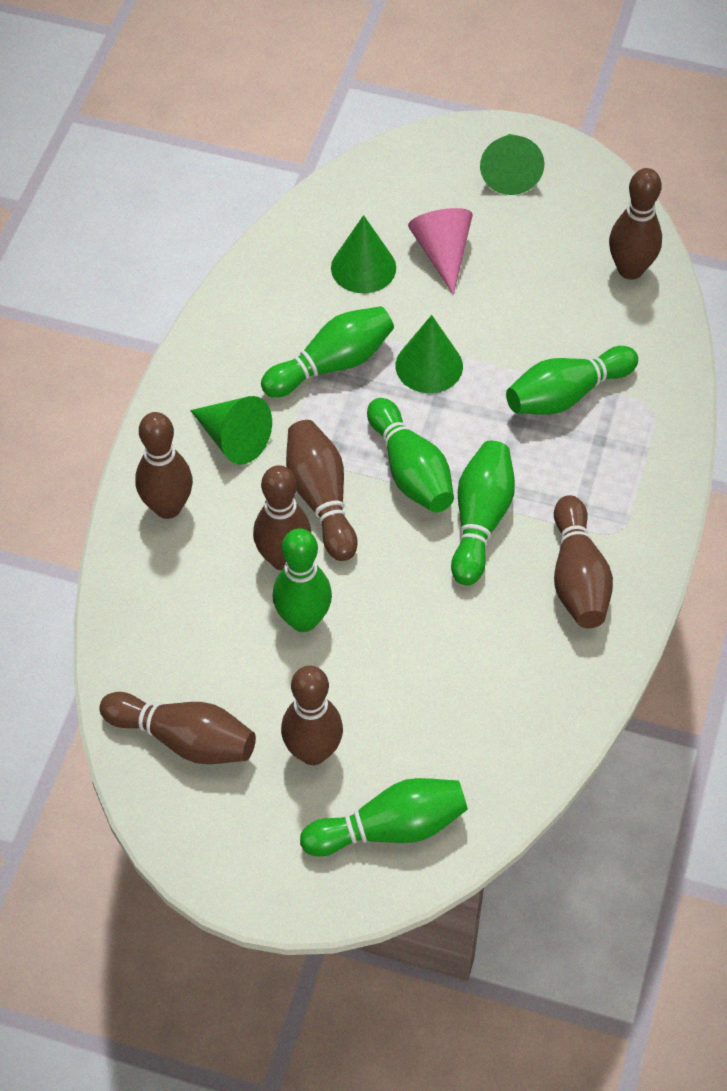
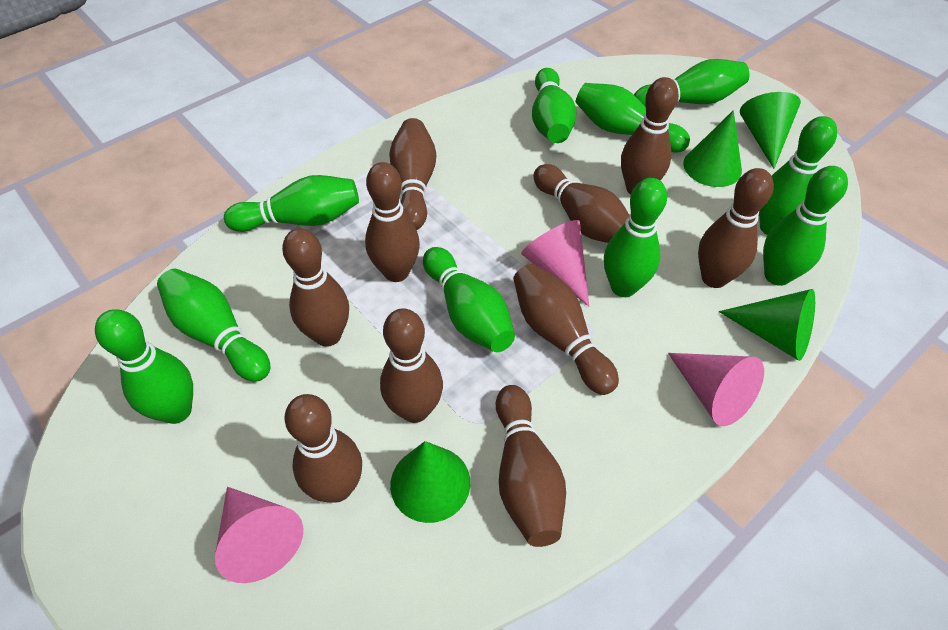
brown bowling pin: 7 -> 10
green bowling pin: 6 -> 10
pink cone: 1 -> 3

